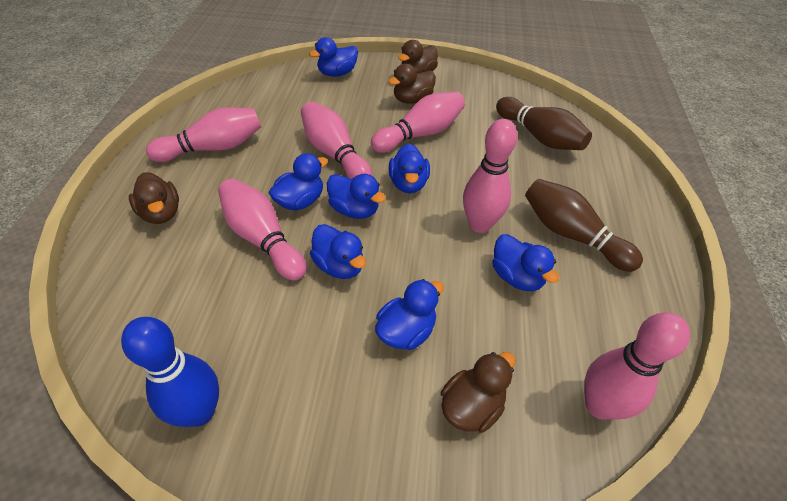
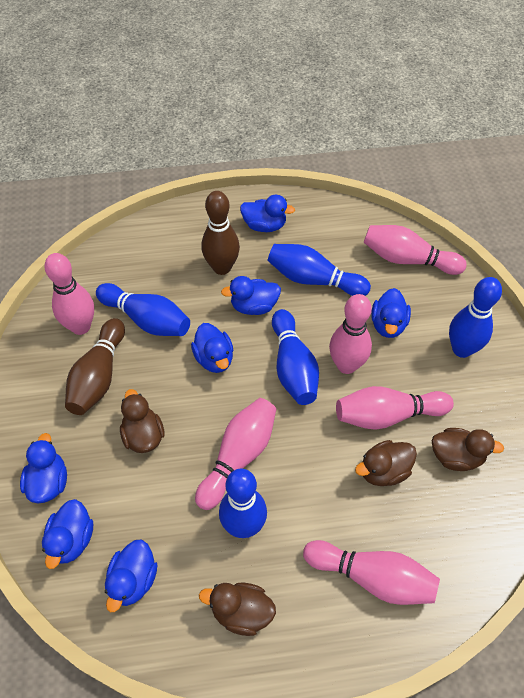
blue bowling pin: 1 -> 5

